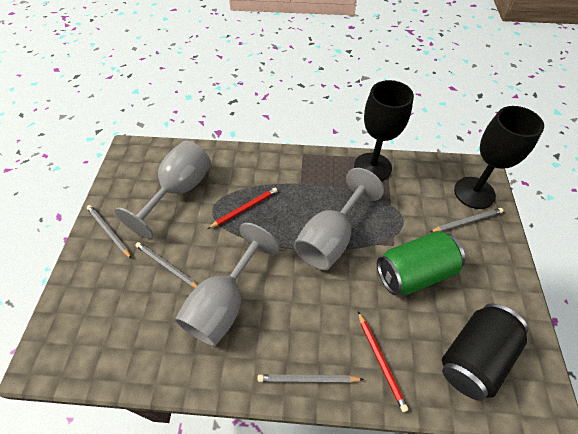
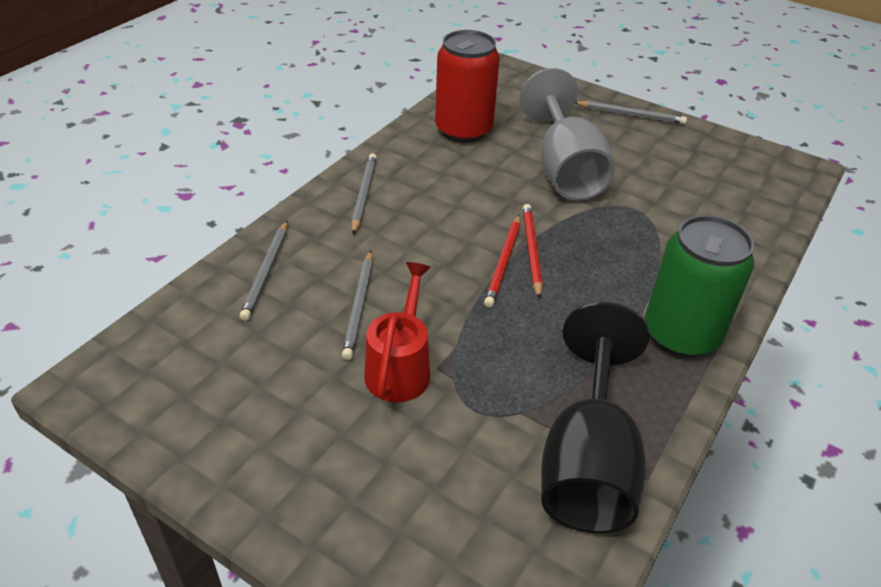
black can: 1 -> 0
black goblet: 2 -> 1
grey goblet: 3 -> 1
red can: 0 -> 1
red watering can: 0 -> 1

